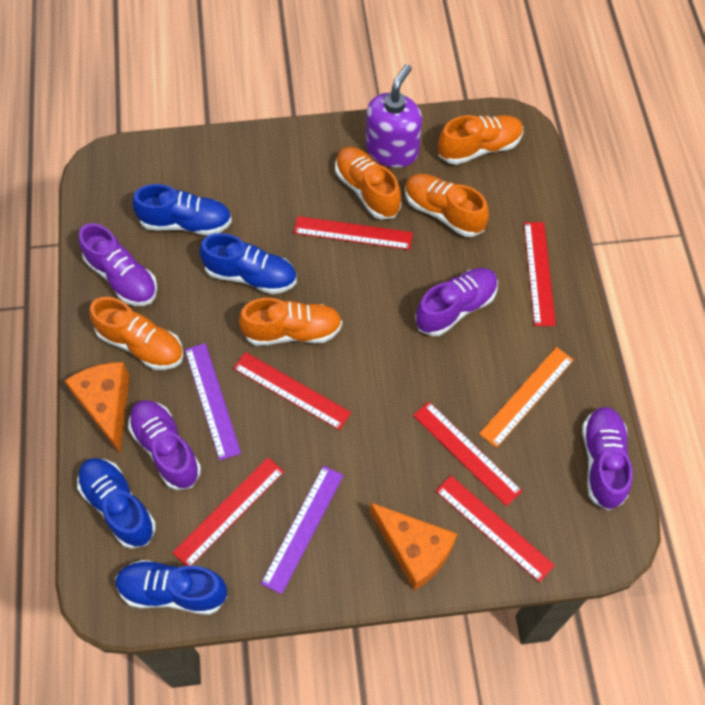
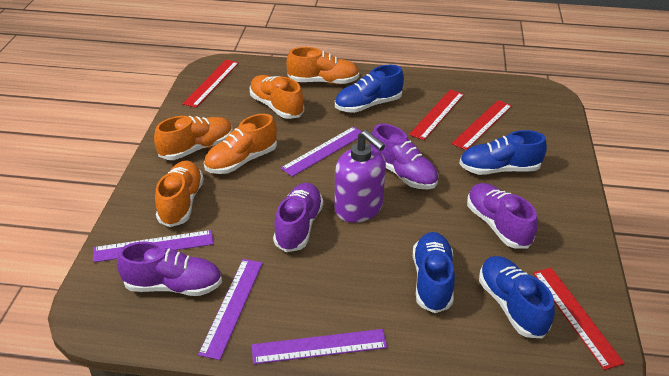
orange cheese: 2 -> 0
orange ruler: 1 -> 0
purple ruler: 2 -> 4
red ruler: 6 -> 4

